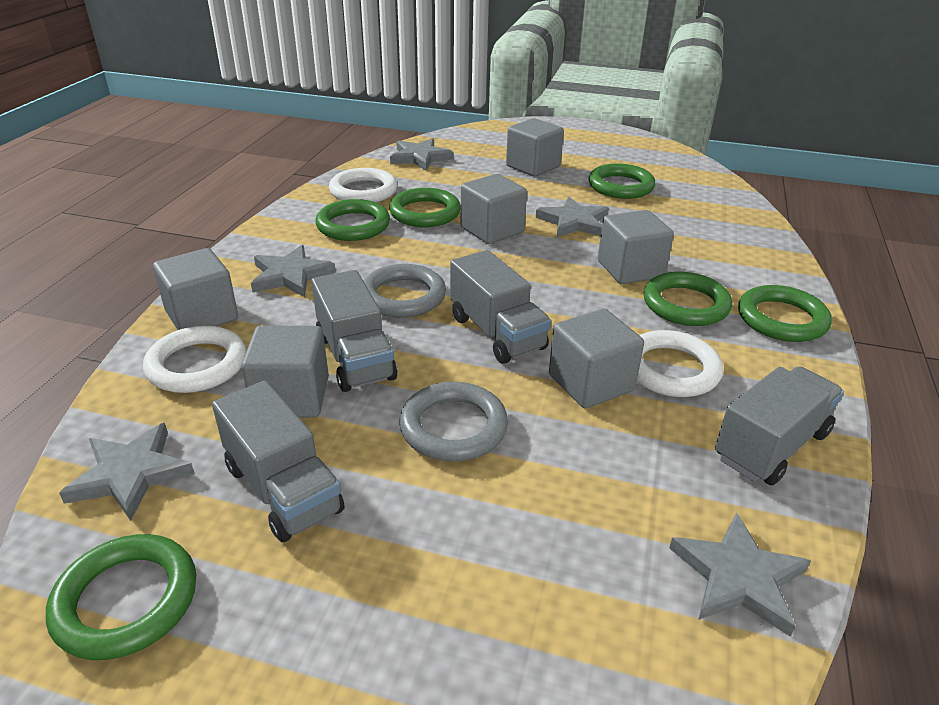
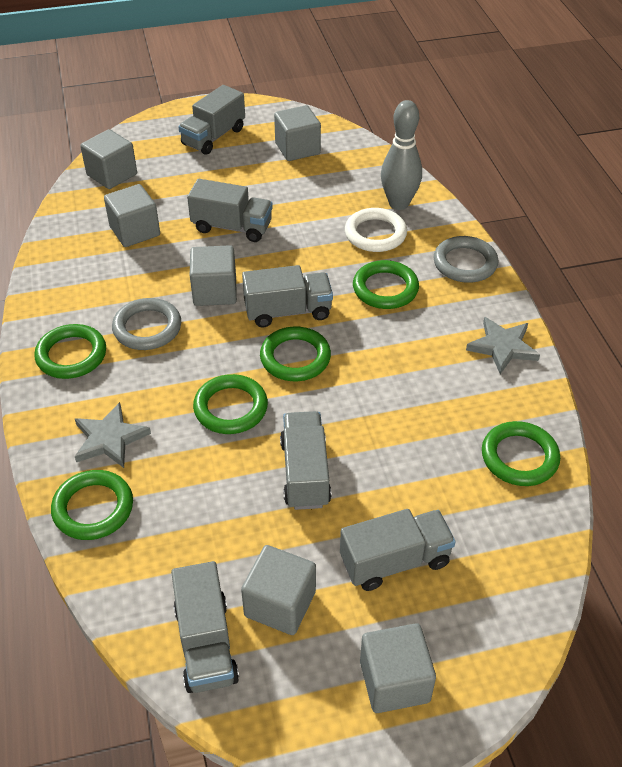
grey bowling pin: 0 -> 1
grey star: 5 -> 2
grey truck: 4 -> 6
white ring: 3 -> 1

